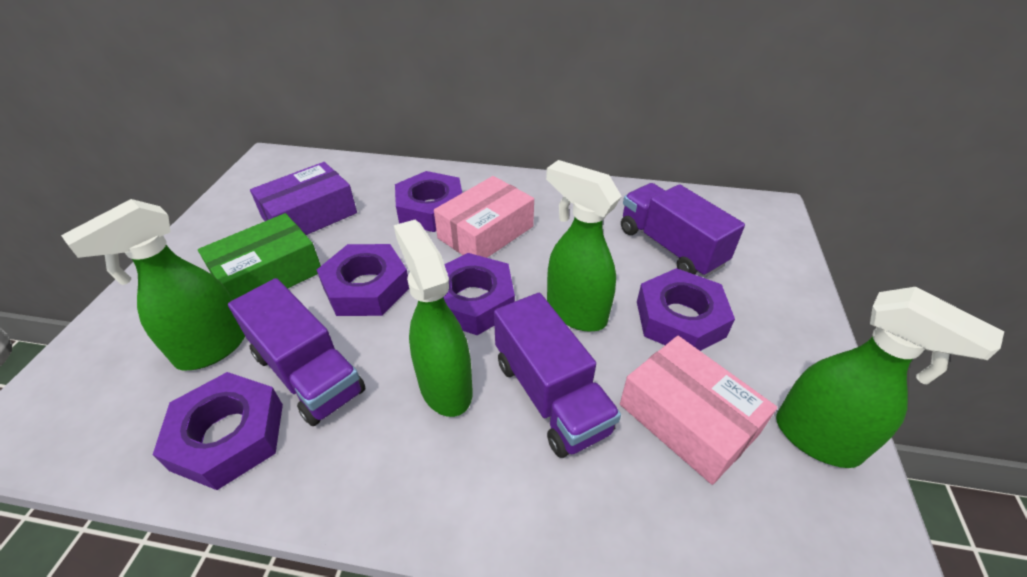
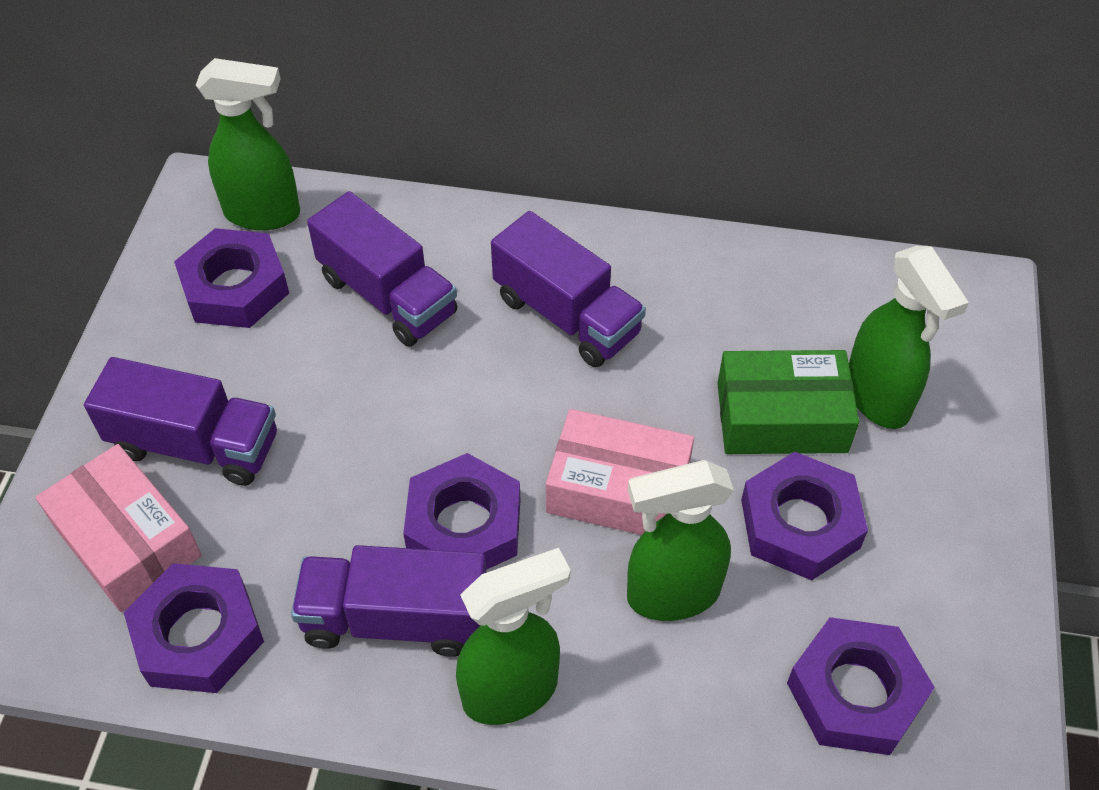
purple box: 1 -> 0
purple truck: 3 -> 4

